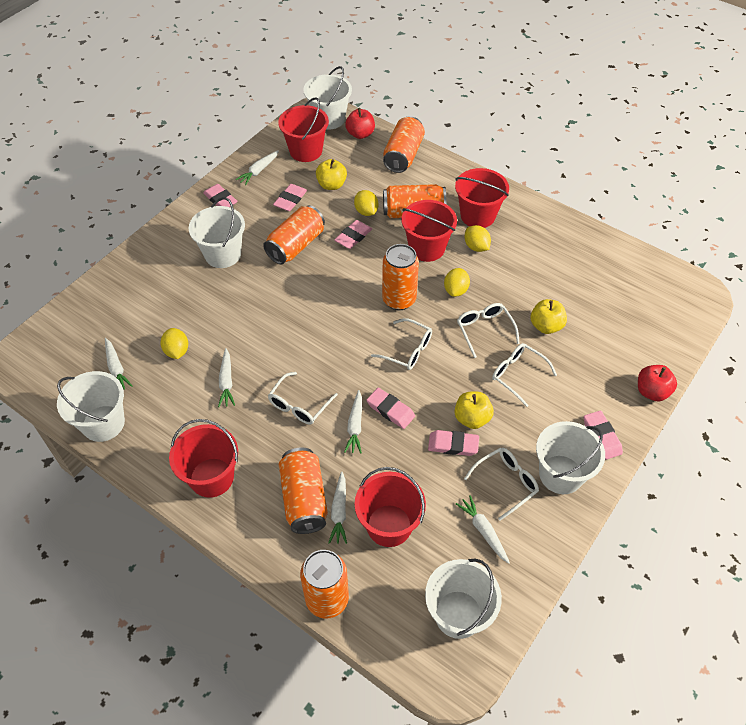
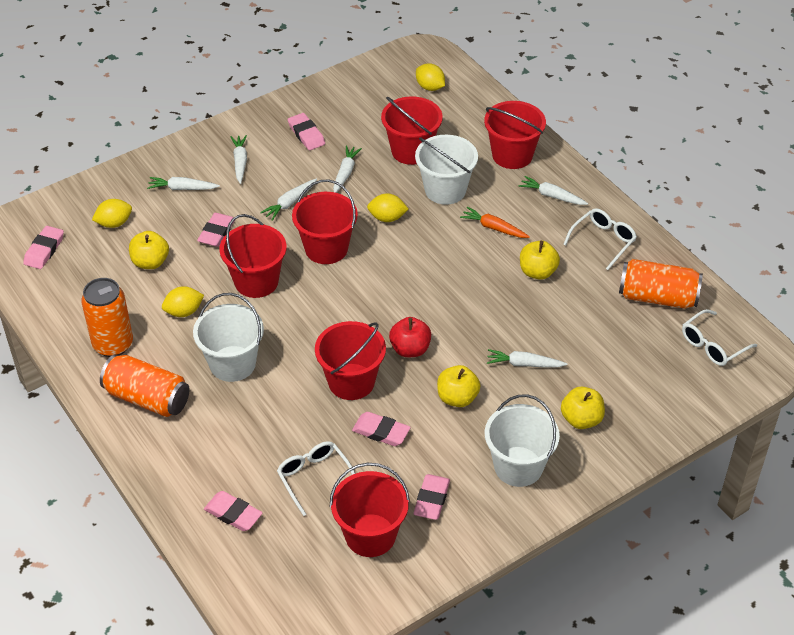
orange can: 6 -> 3
orange carrot: 0 -> 1
red apple: 2 -> 1
red bucket: 5 -> 6
white bucket: 5 -> 3
white glasses: 5 -> 3
yellow apple: 3 -> 4

